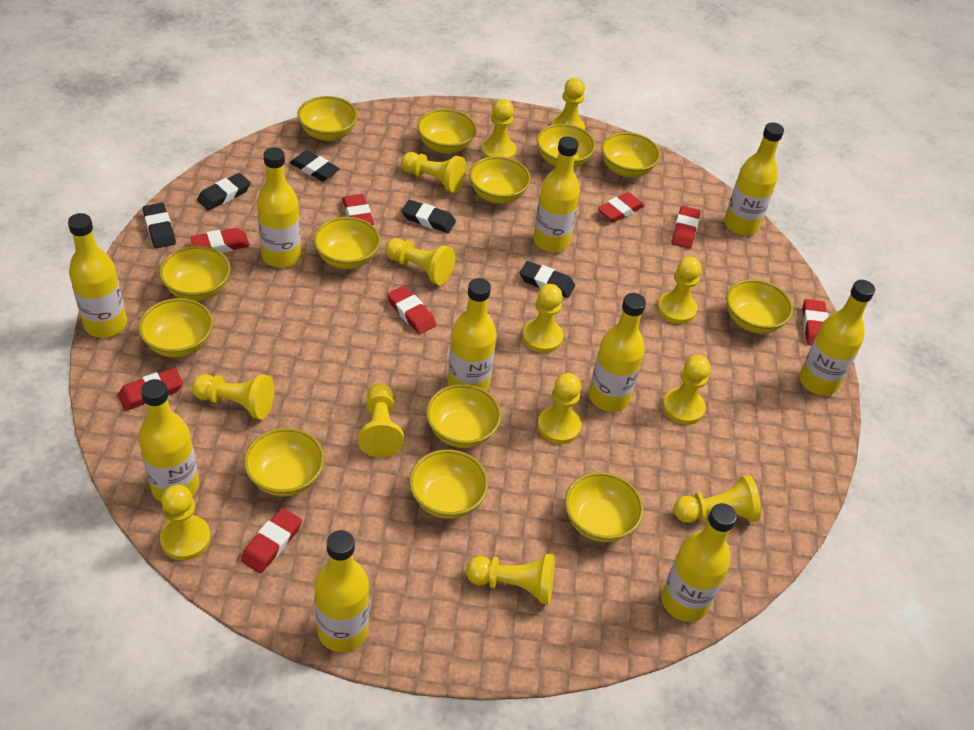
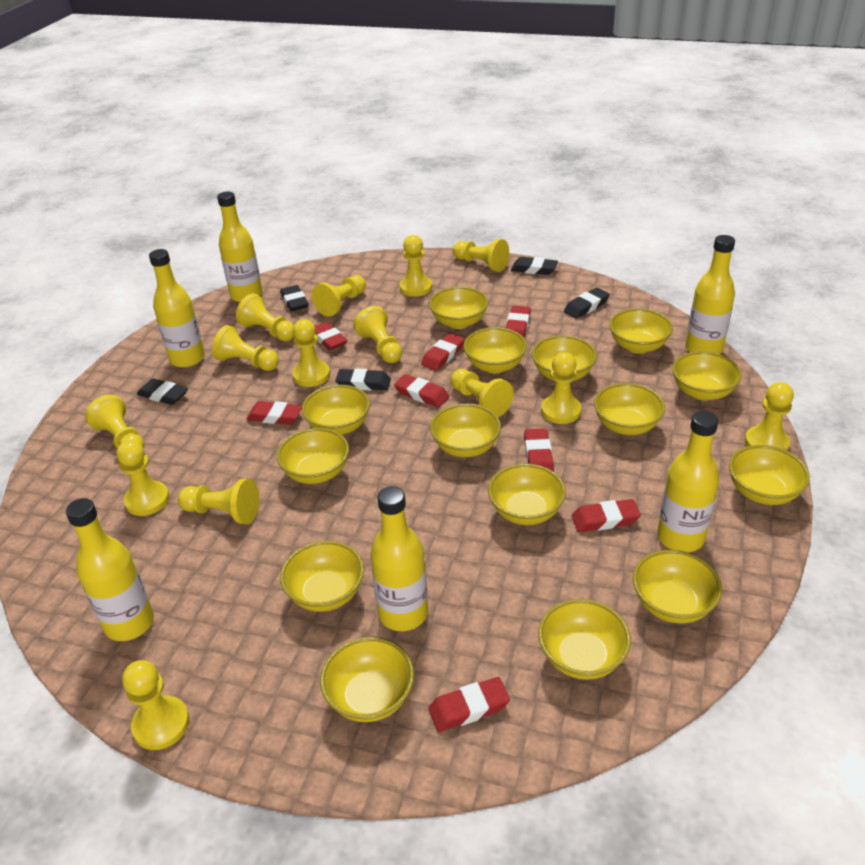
yellow bottle: 10 -> 6
yellow bowl: 13 -> 15
yellow pawn: 13 -> 14

